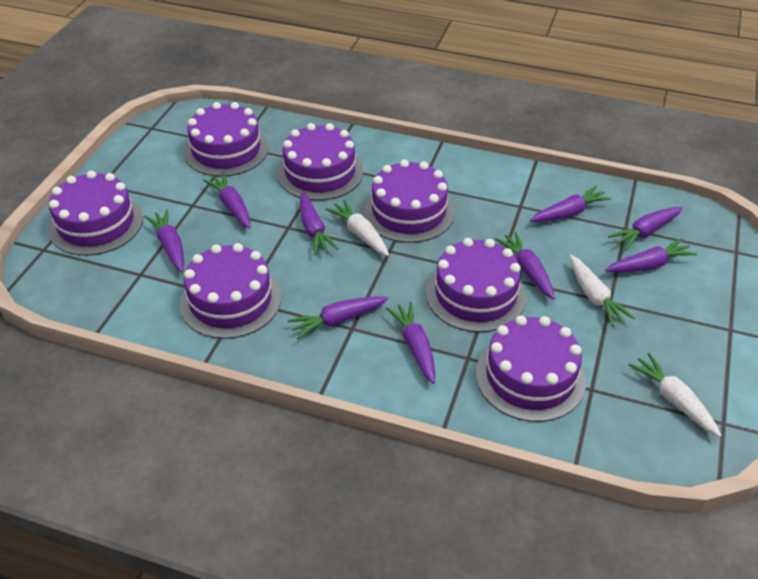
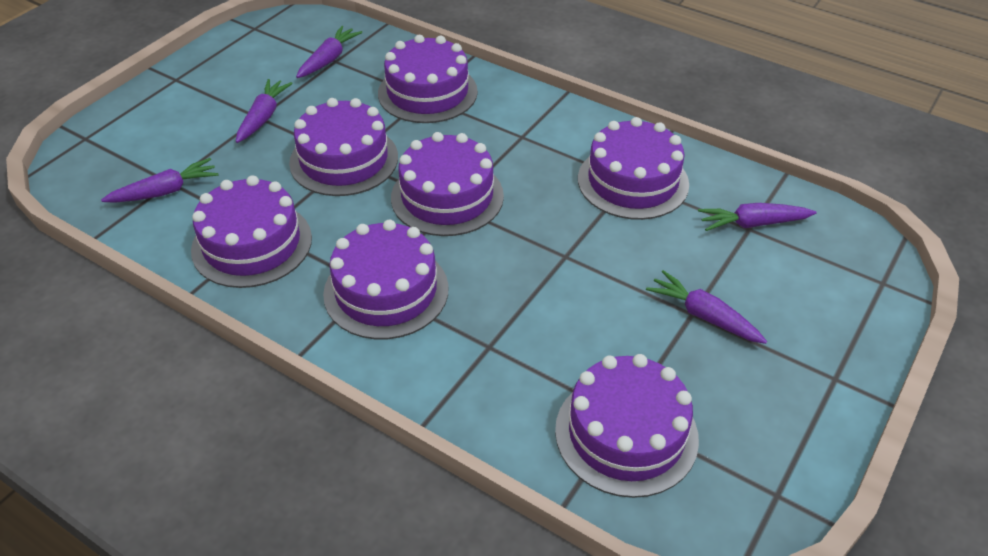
purple carrot: 9 -> 5
white carrot: 3 -> 0

